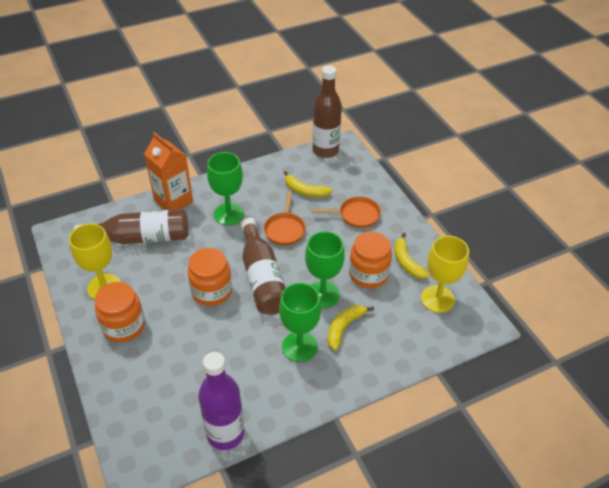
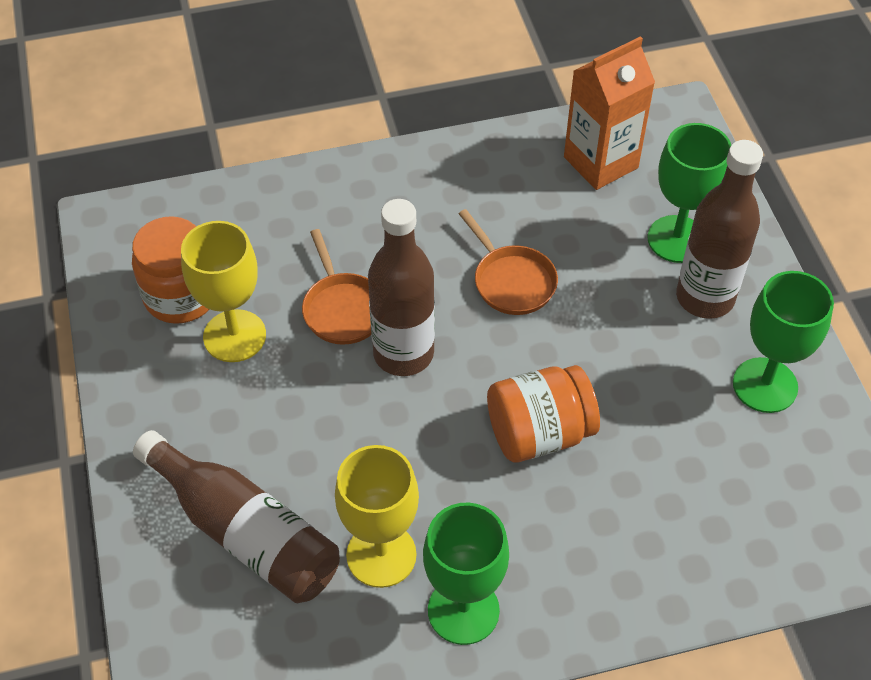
orange jar: 3 -> 2
purple bottle: 1 -> 0
yellow banana: 3 -> 0

